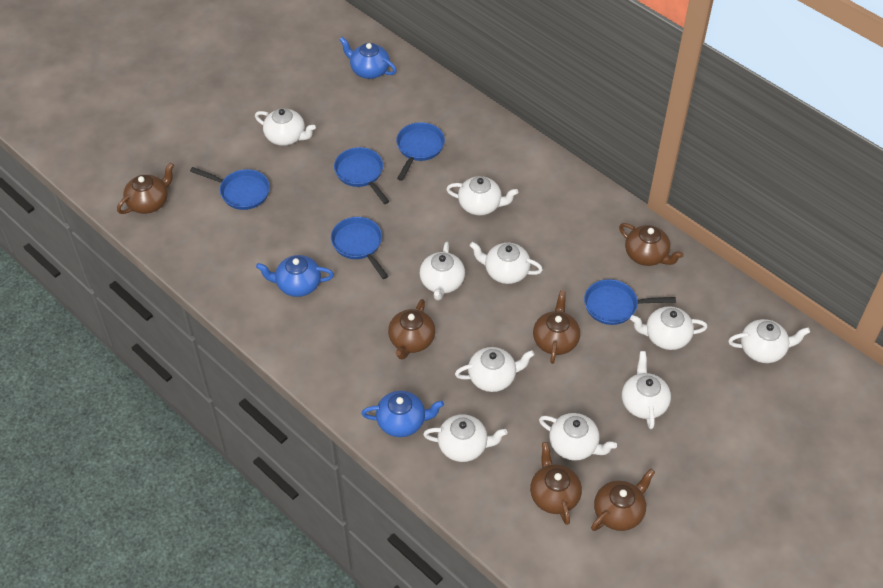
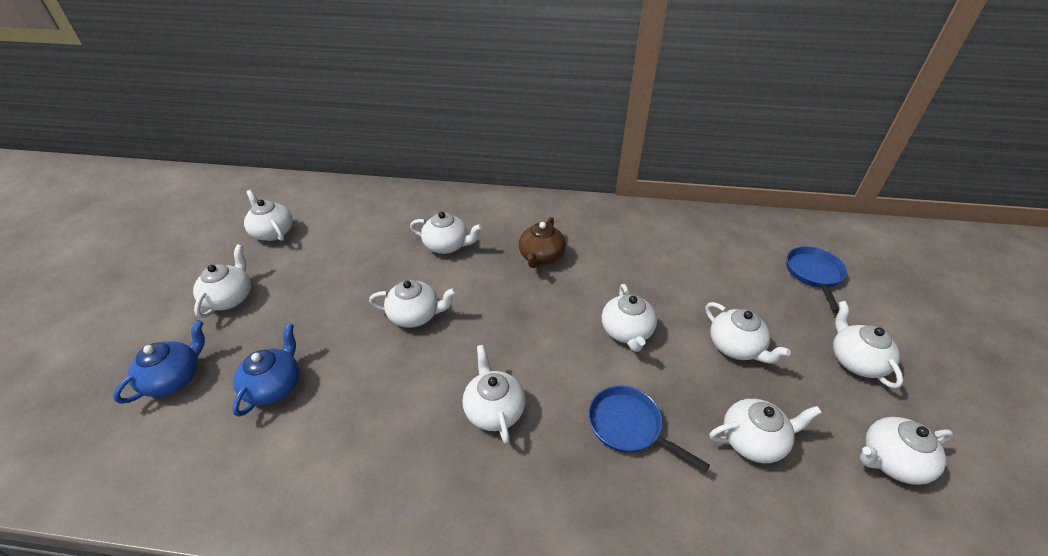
blue pan: 5 -> 2
blue teapot: 3 -> 2
brown teapot: 6 -> 1

